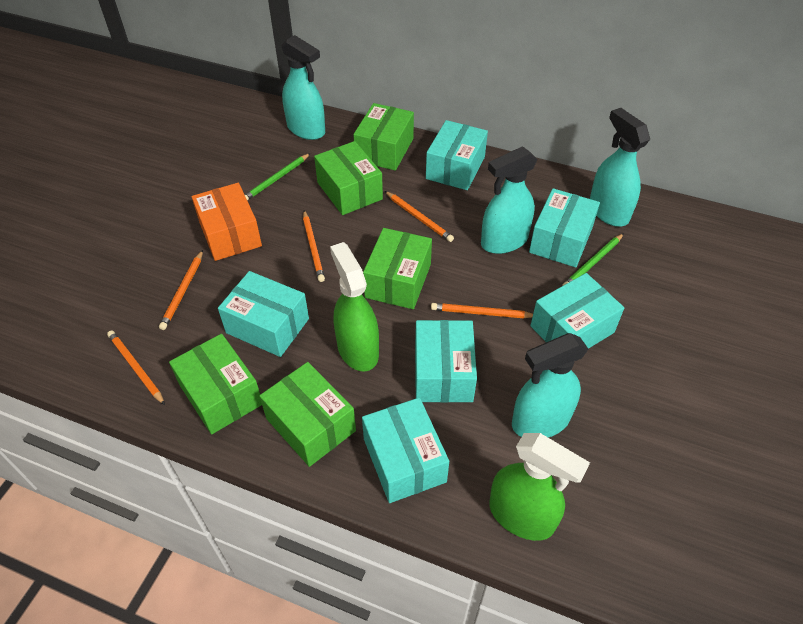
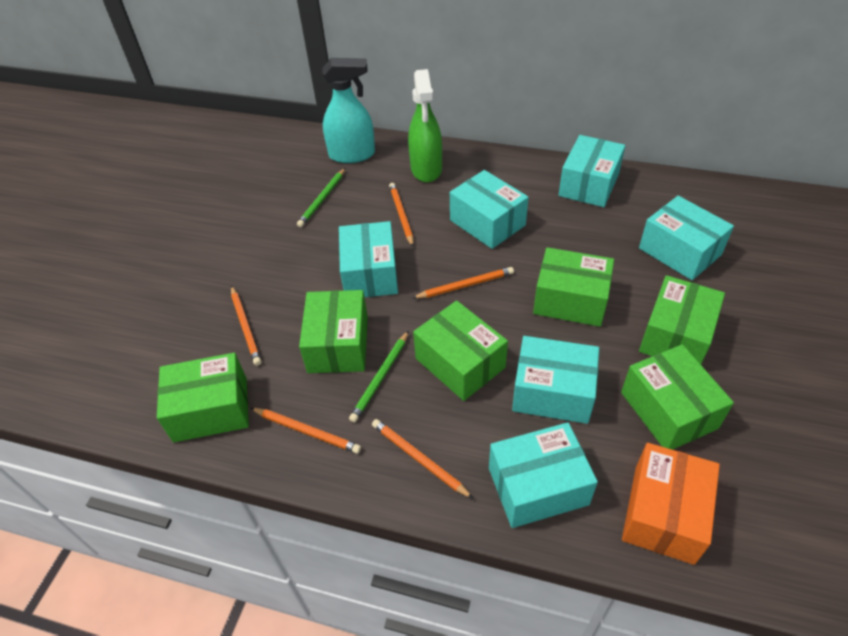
green box: 5 -> 6
green spray bottle: 2 -> 1
turquoise spray bottle: 4 -> 1

